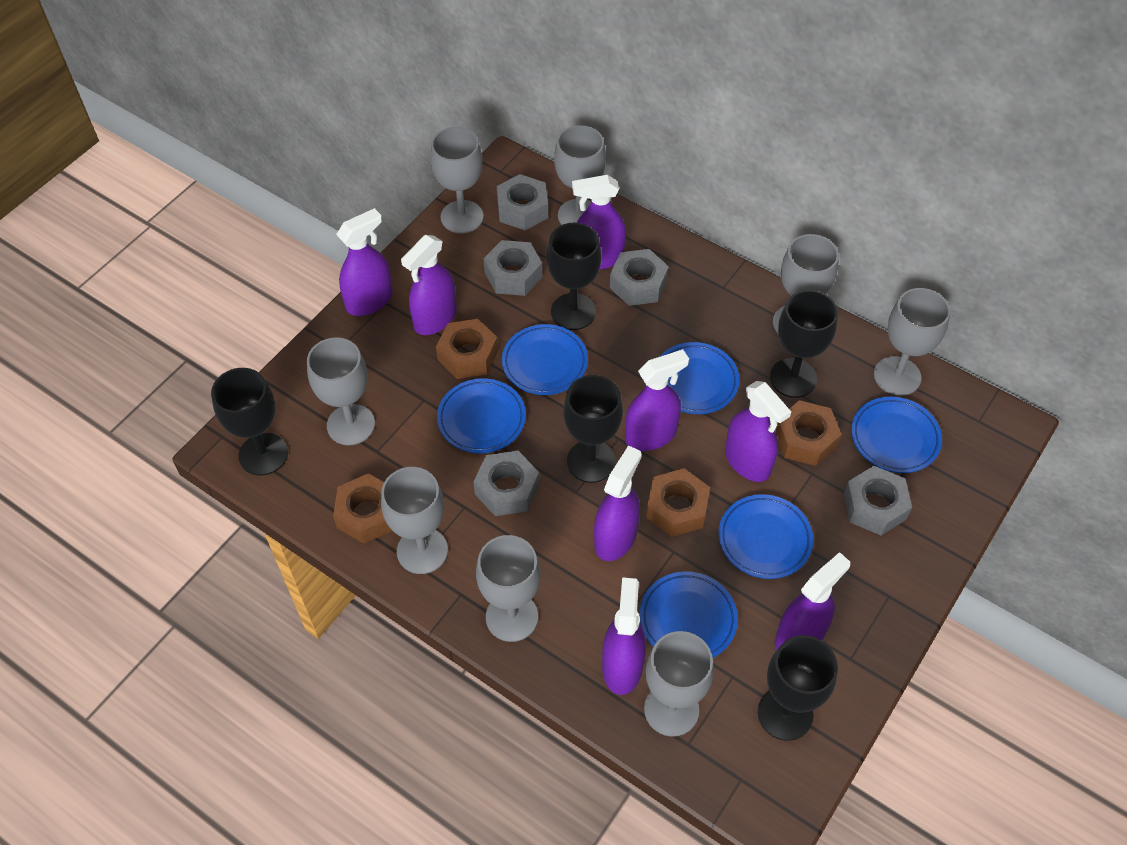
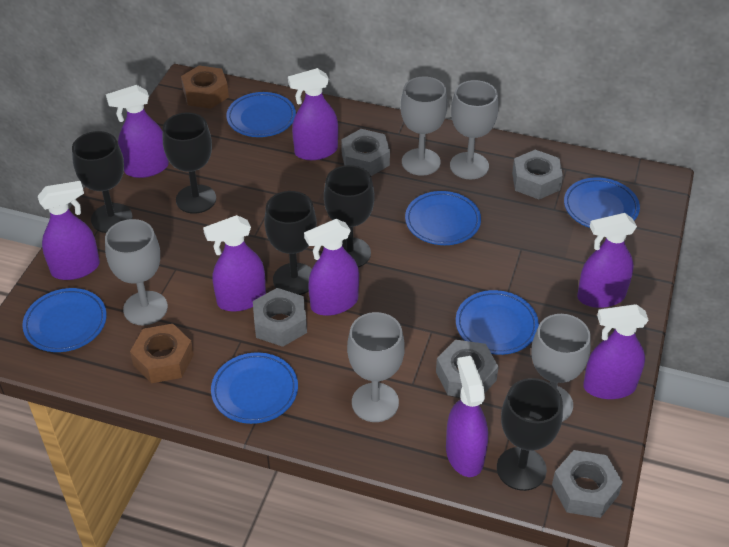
brown nut: 4 -> 2
grey goblet: 8 -> 5

